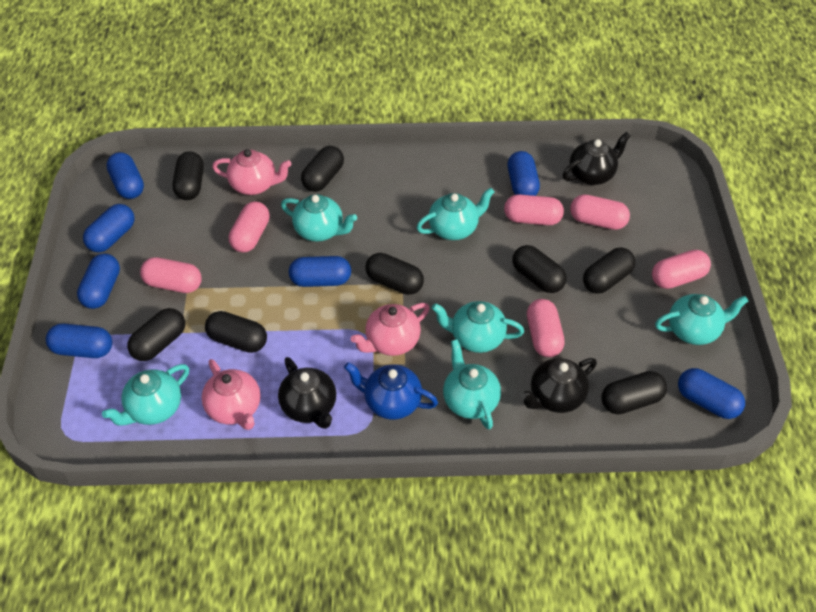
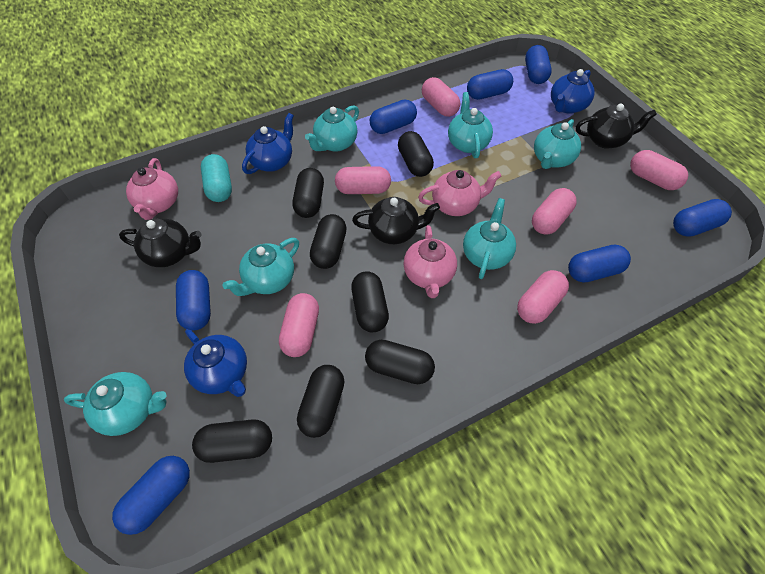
black capsule: 8 -> 7
blue teapot: 1 -> 3
turquoise capsule: 0 -> 1

